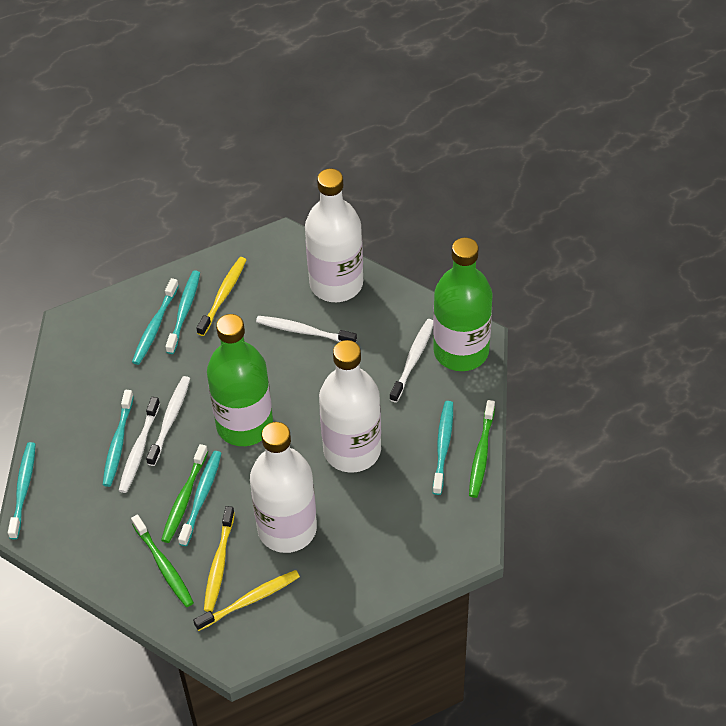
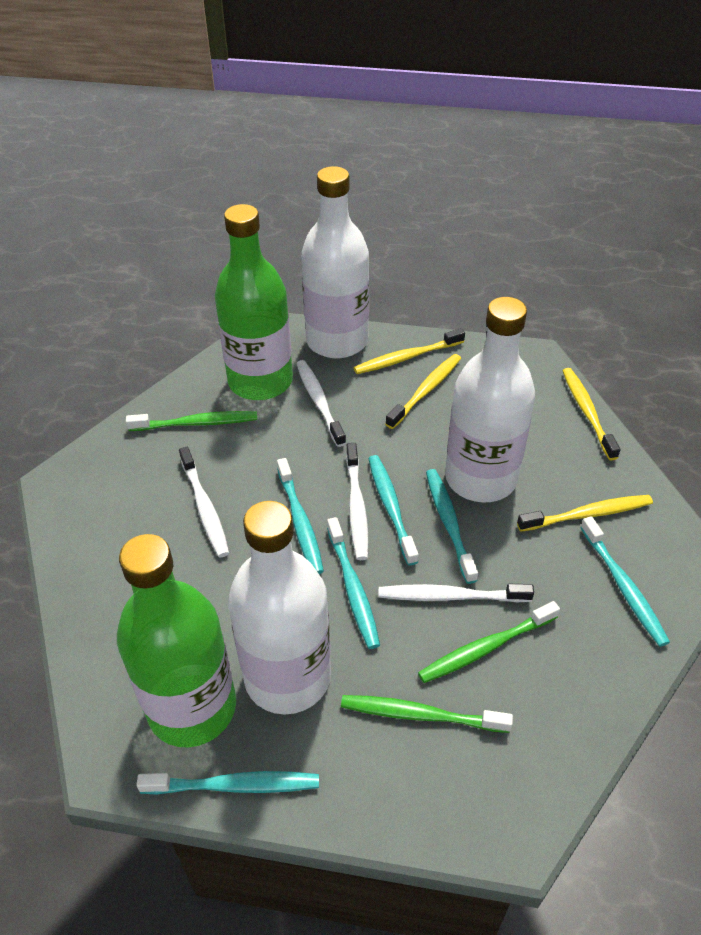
yellow toothbrush: 3 -> 4

